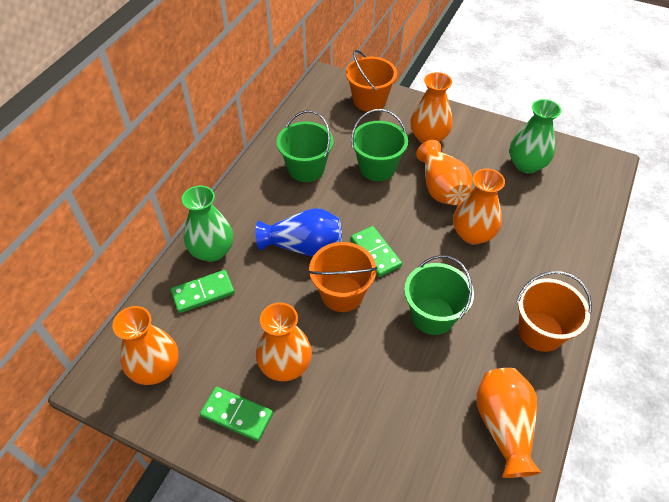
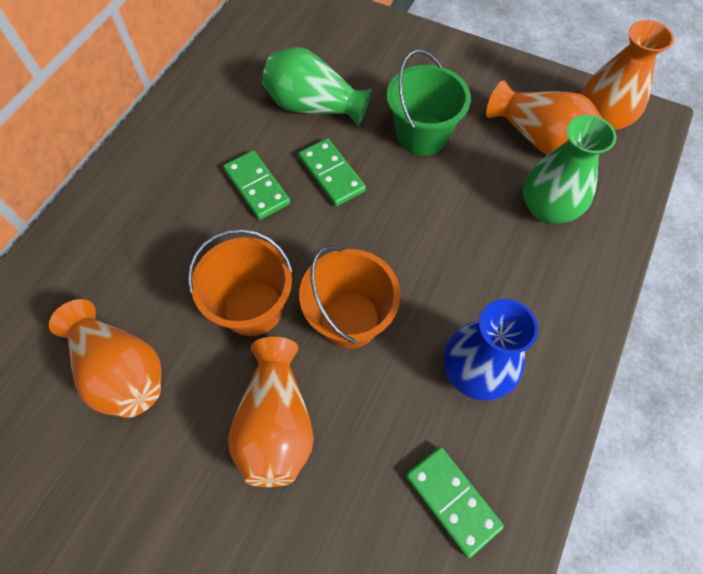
green bucket: 3 -> 1
orange bucket: 3 -> 2
orange vase: 6 -> 4

